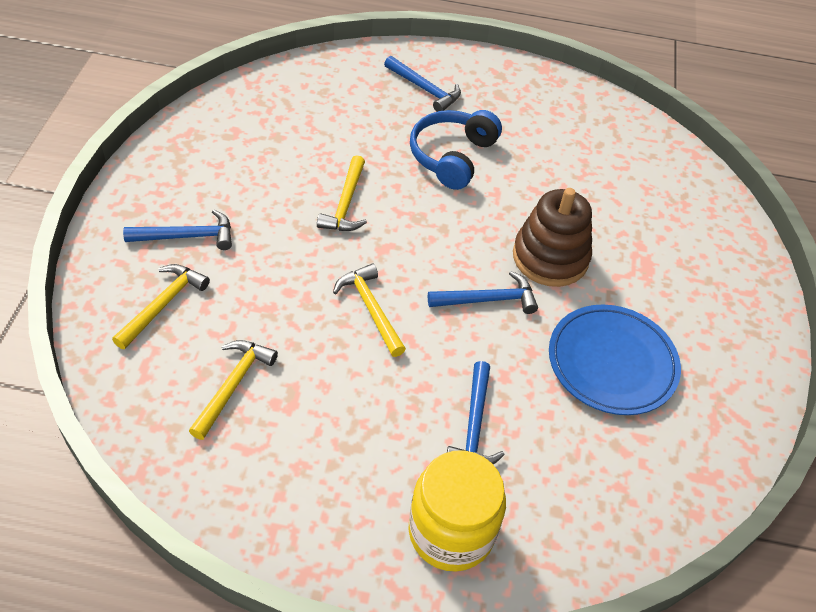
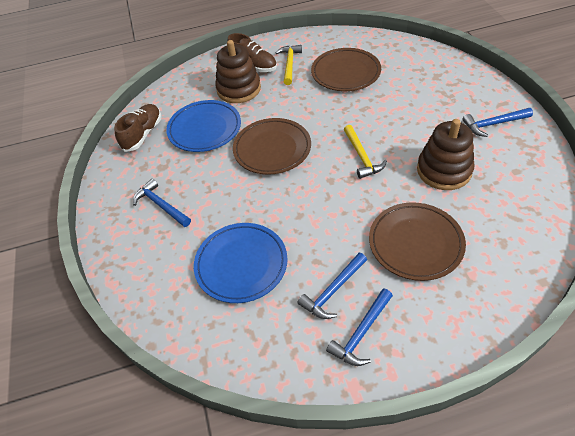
blue headphones: 1 -> 0
blue plate: 1 -> 2
brown plate: 0 -> 3
brown shoe: 0 -> 2
brown stacking toy: 1 -> 2
yellow hammer: 4 -> 2
yellow jar: 1 -> 0

